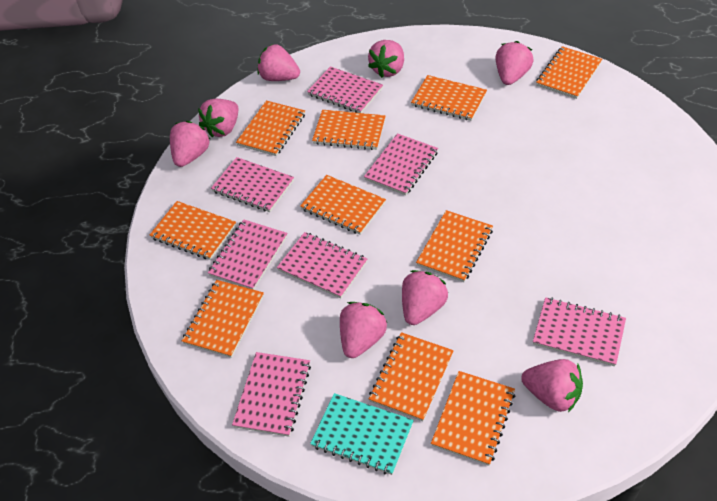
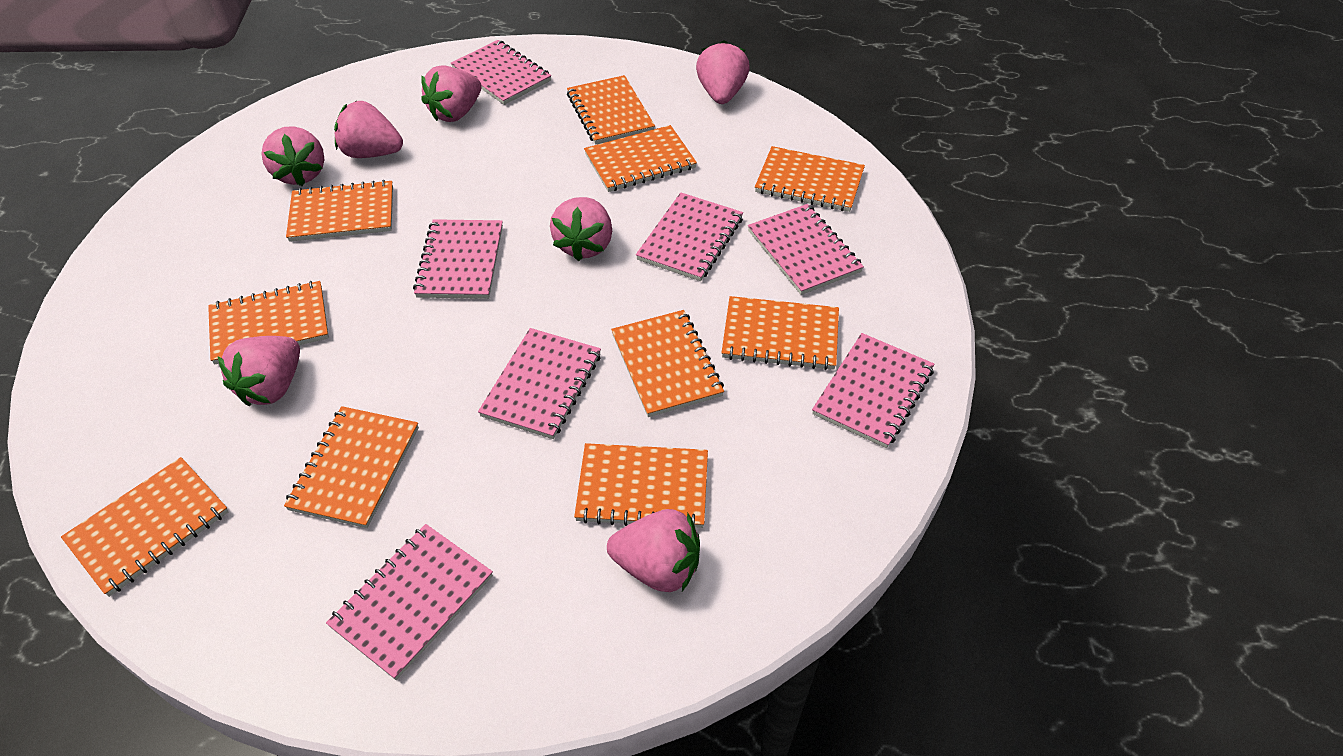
pink strawberry: 8 -> 7
turquoise notebook: 1 -> 0

